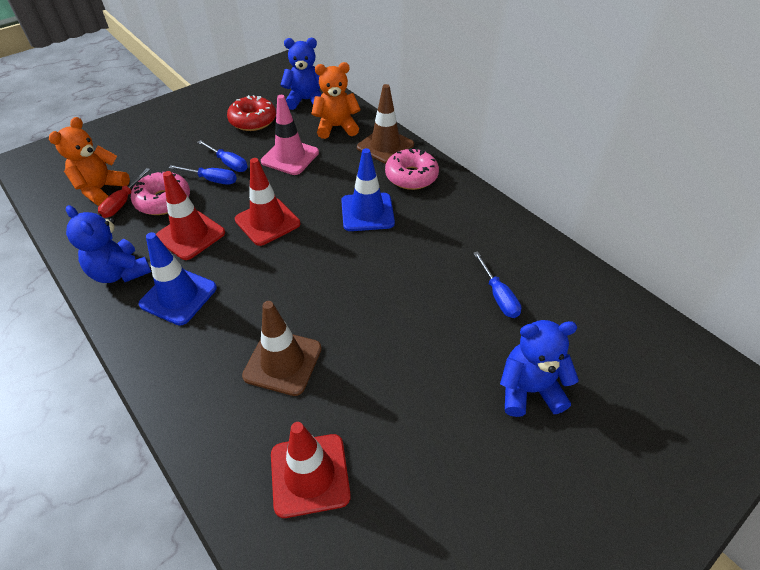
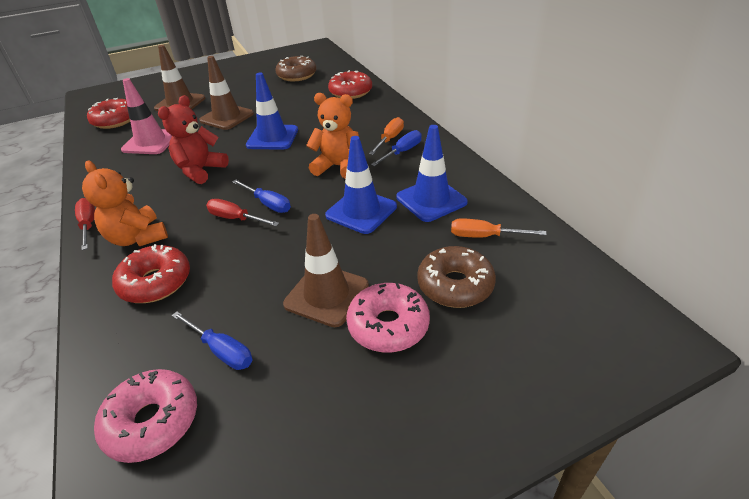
blue teddy bear: 3 -> 0
blue traffic cone: 2 -> 3
brown donut: 0 -> 2
brown traffic cone: 2 -> 3
orange screwdriver: 0 -> 2
red donut: 1 -> 3
red screwdriver: 1 -> 2
red teddy bear: 0 -> 1
red traffic cone: 3 -> 0

